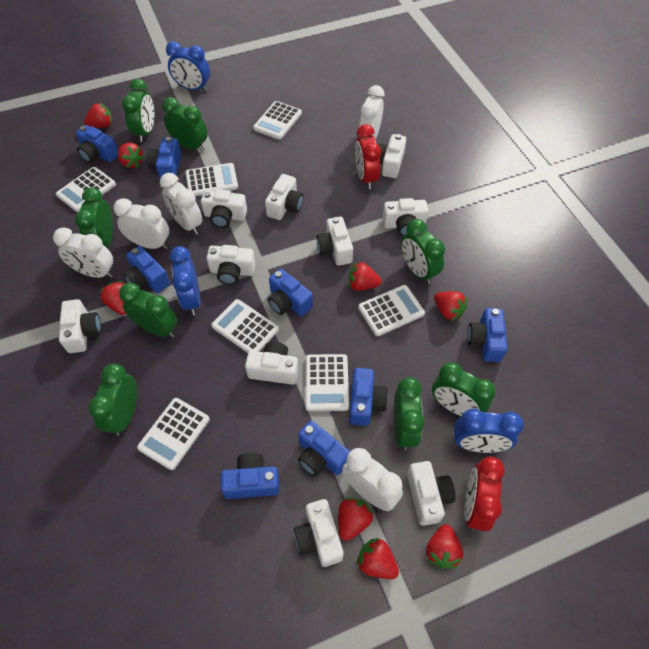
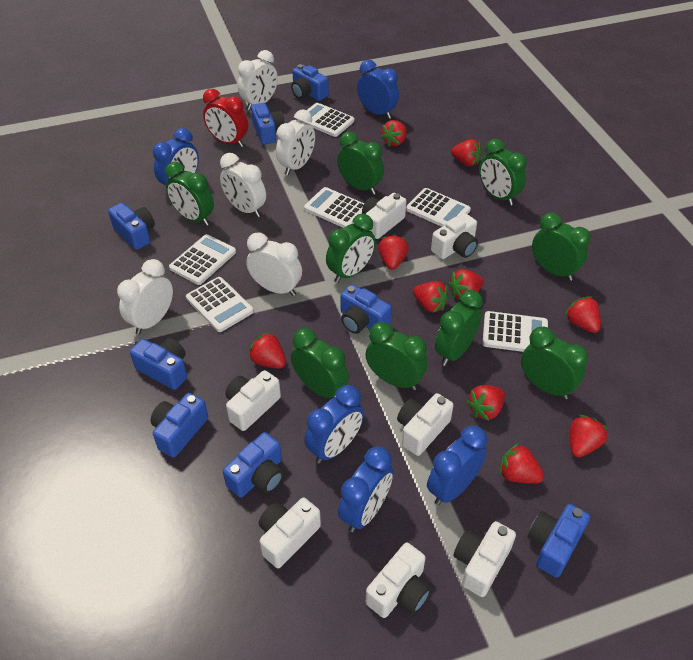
blue clock: 3 -> 5
green clock: 8 -> 9
red clock: 2 -> 1
red strawberry: 8 -> 10
white calculator: 7 -> 6
white camera: 10 -> 7

